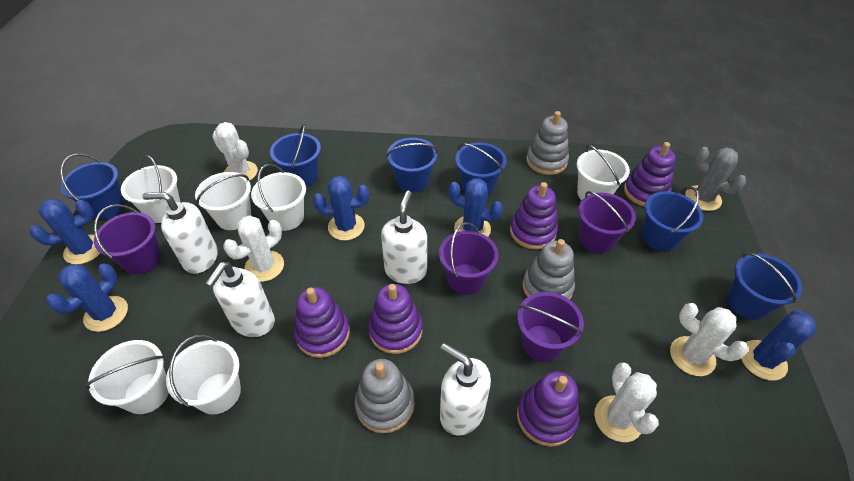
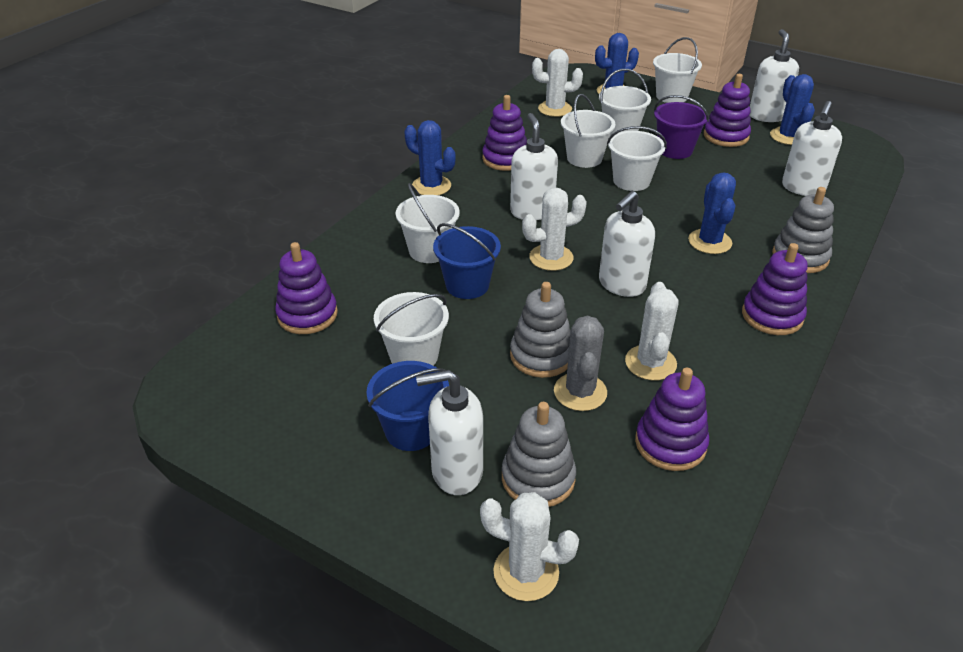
blue bucket: 6 -> 2
blue cactus: 5 -> 4
purple bucket: 4 -> 1
white soap dispenser: 4 -> 5

